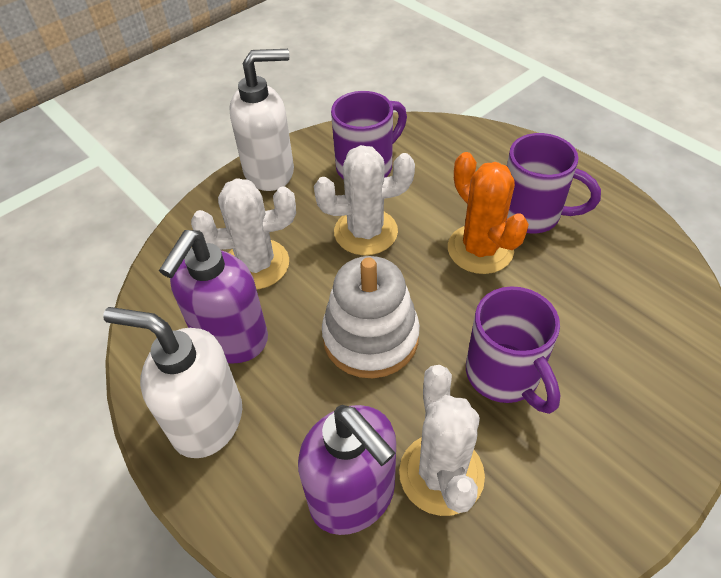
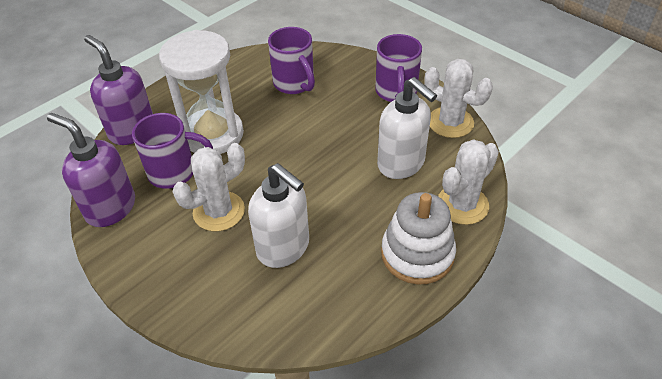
orange cactus: 1 -> 0
white hourglass: 0 -> 1

